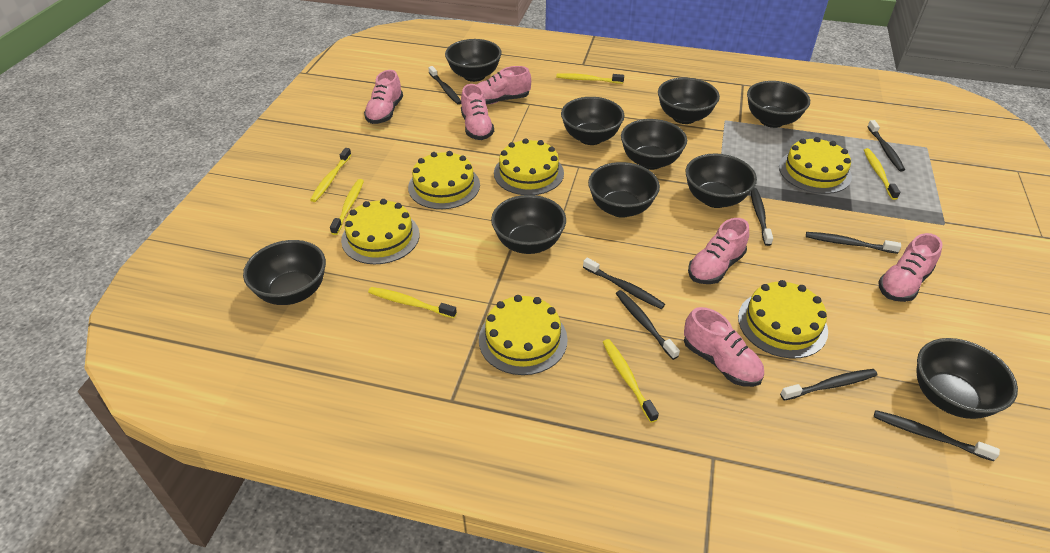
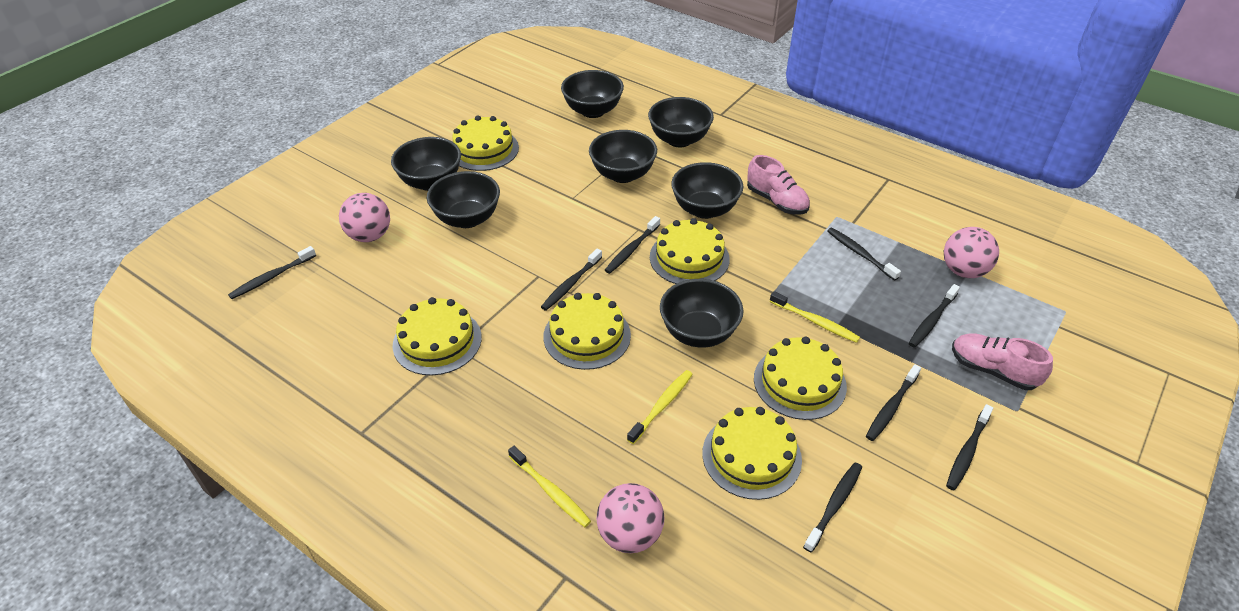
black bowl: 10 -> 7
pink ball: 0 -> 3
pink shoe: 6 -> 2
yellow toothbrush: 6 -> 3

